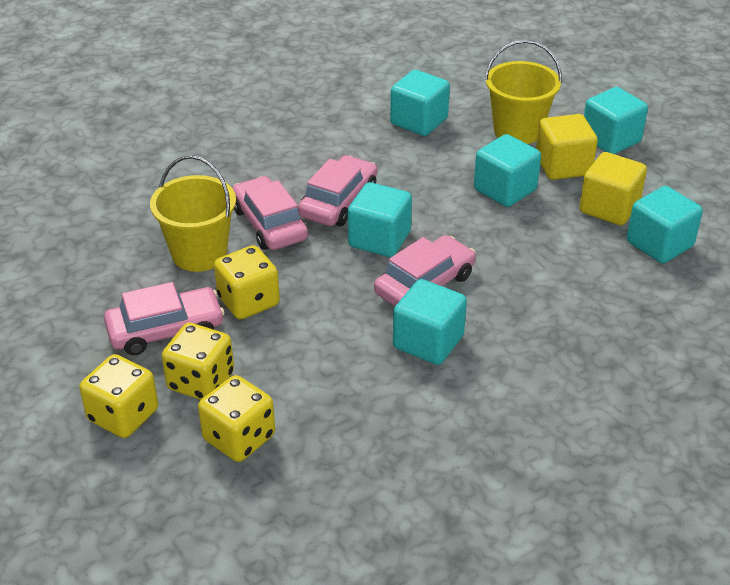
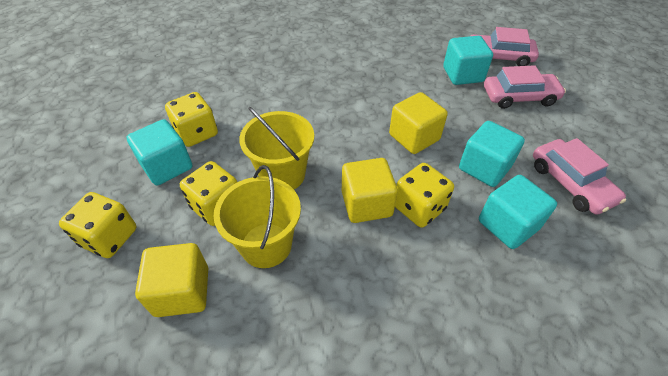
pink car: 4 -> 3
turquoise cube: 6 -> 4
yellow cube: 2 -> 3

